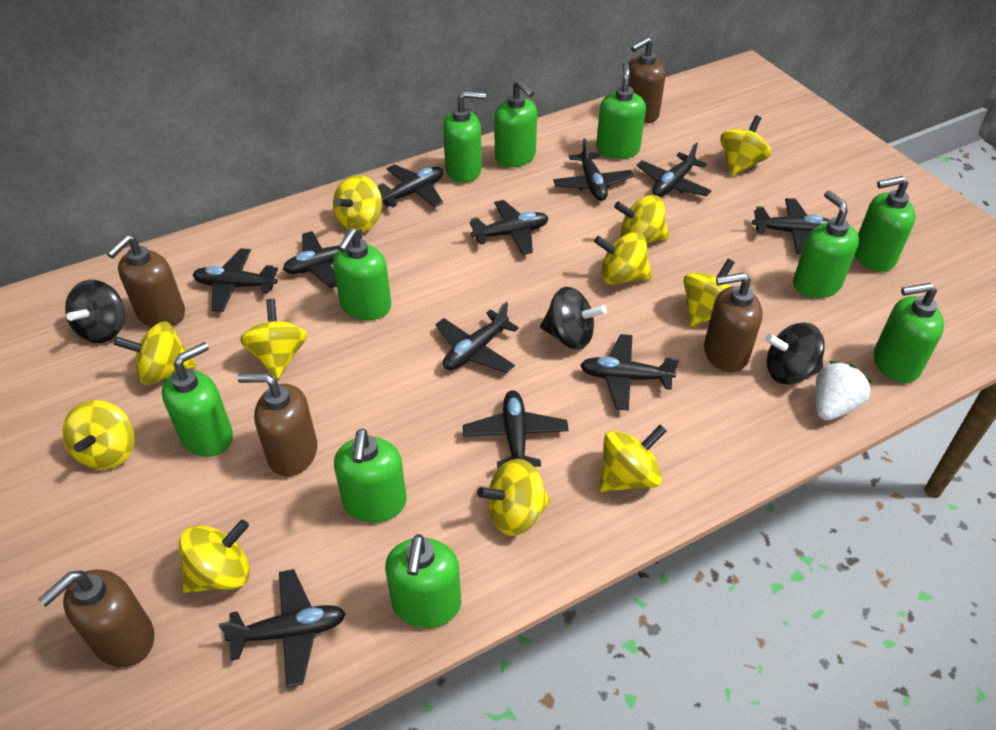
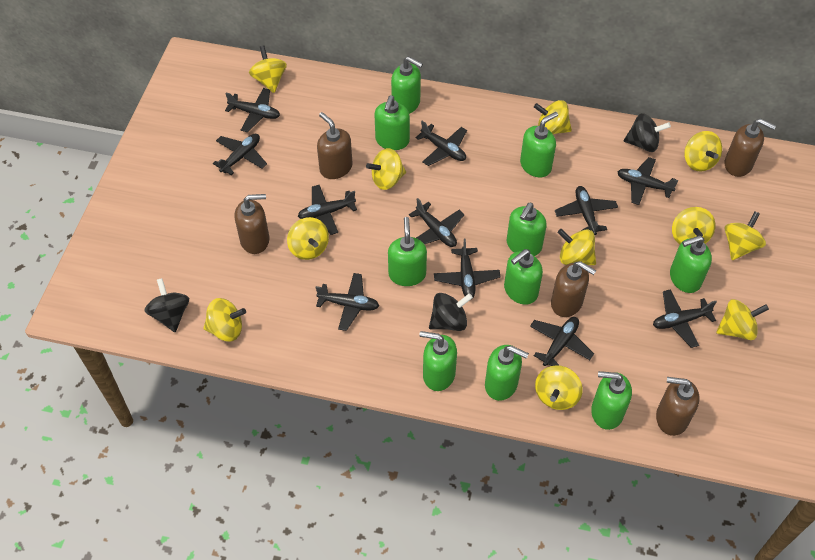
white strawberry: 1 -> 0

